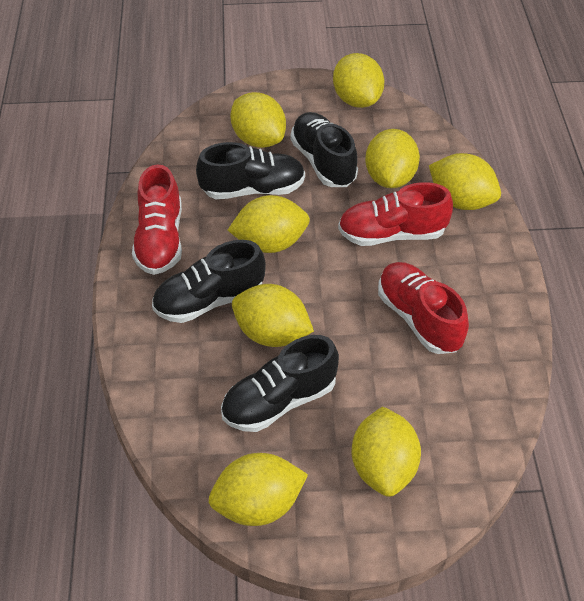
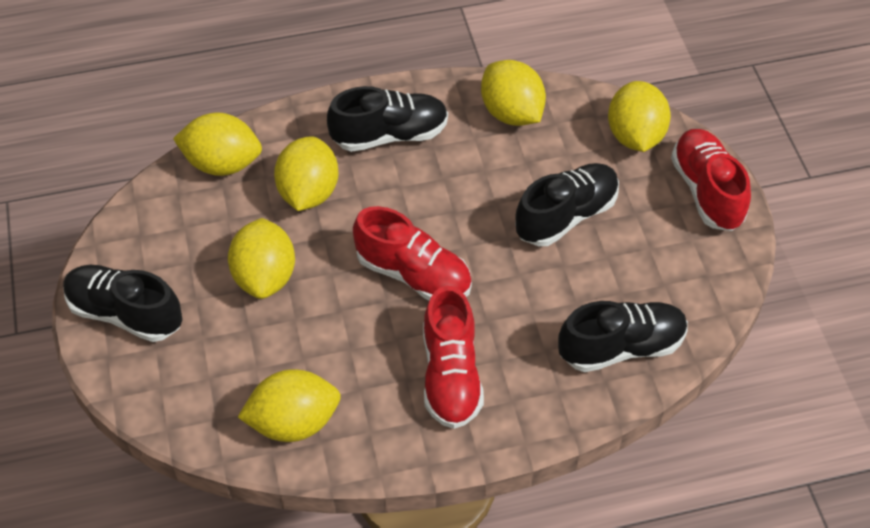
yellow lemon: 8 -> 6

